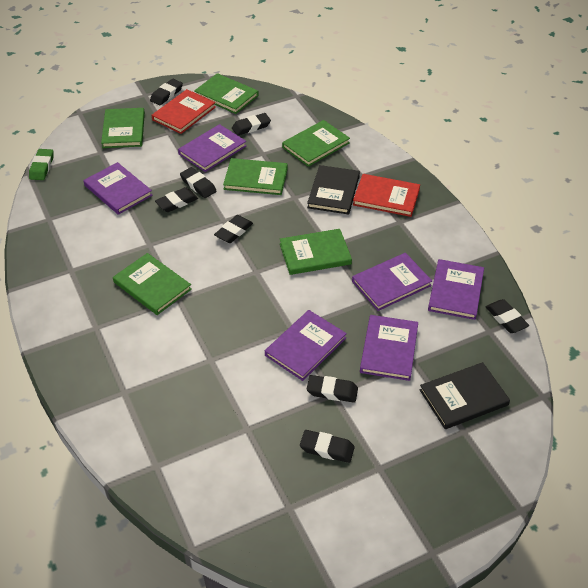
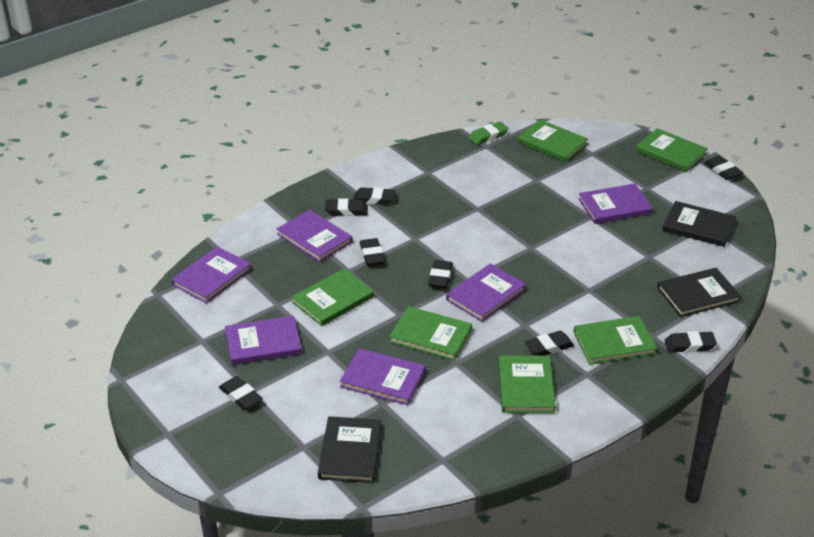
black book: 2 -> 3
red book: 2 -> 0

